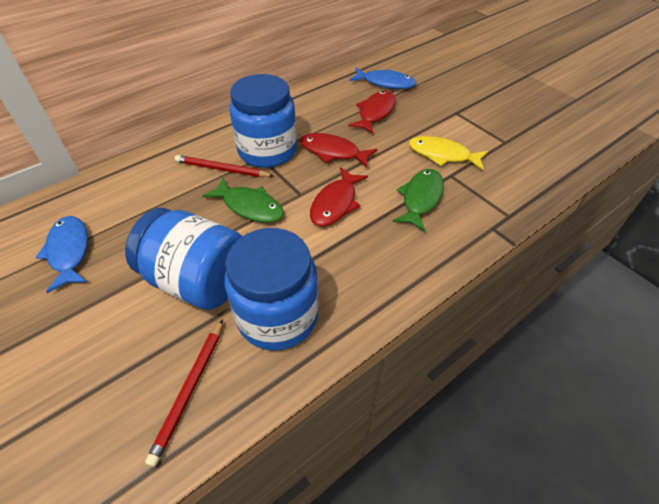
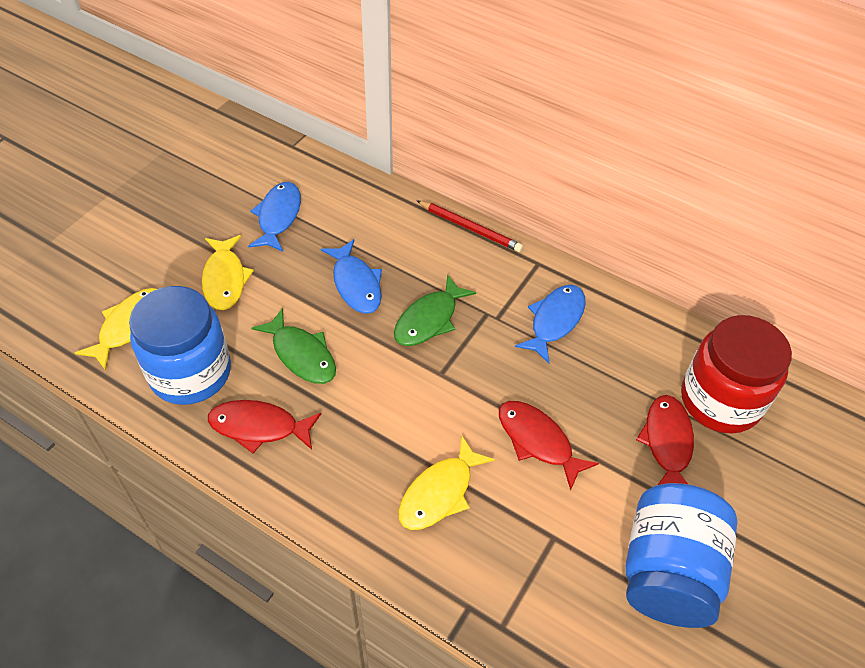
blue fish: 2 -> 3
blue jar: 3 -> 2
red jar: 0 -> 1
red pencil: 2 -> 1
yellow fish: 1 -> 3

